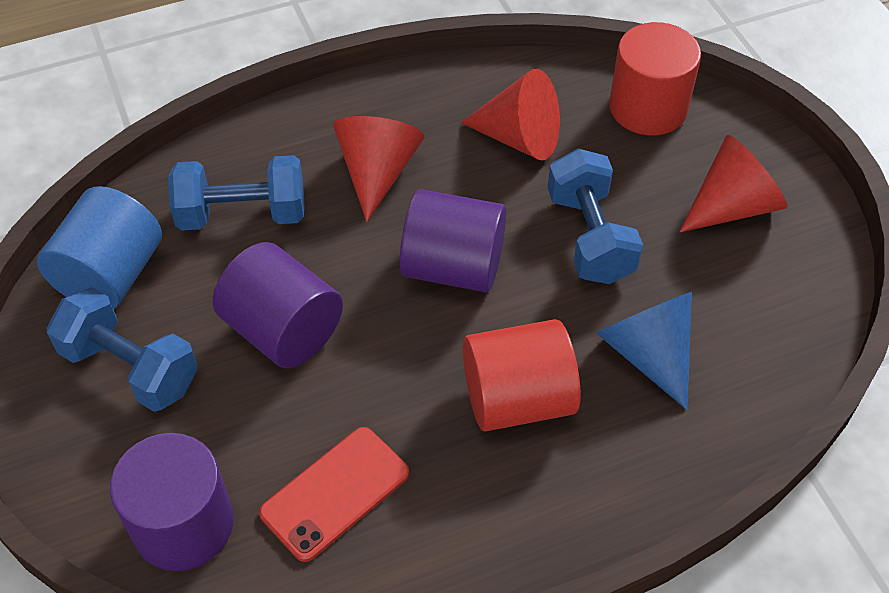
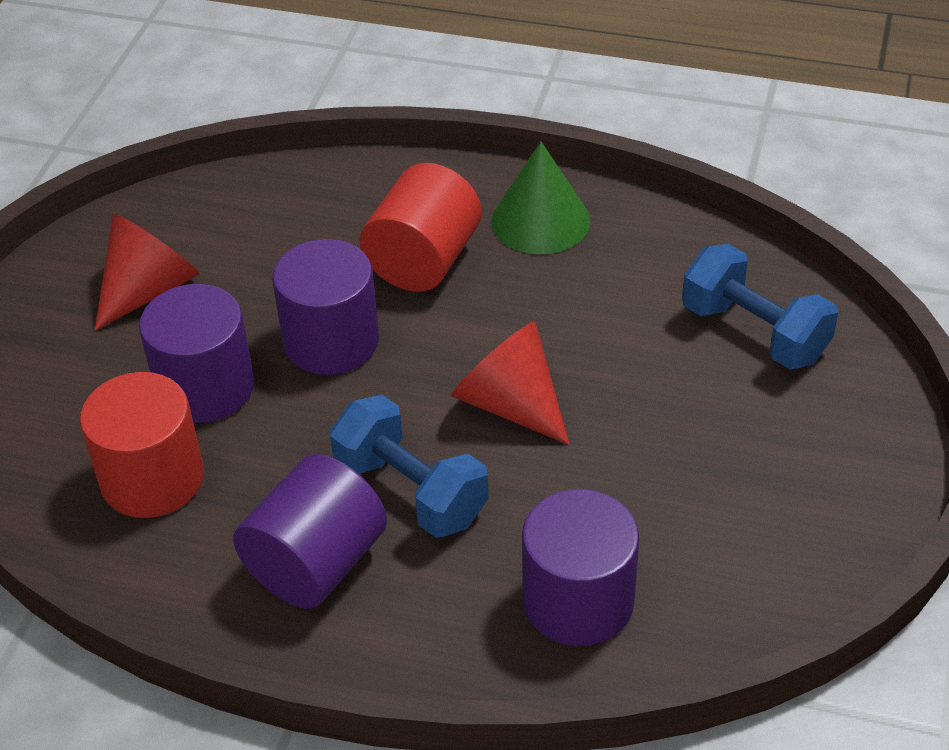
blue cone: 1 -> 0
blue cylinder: 1 -> 0
blue dumbbell: 3 -> 2
green cone: 0 -> 1
purple cylinder: 3 -> 4
red cone: 3 -> 2
red phone: 1 -> 0

